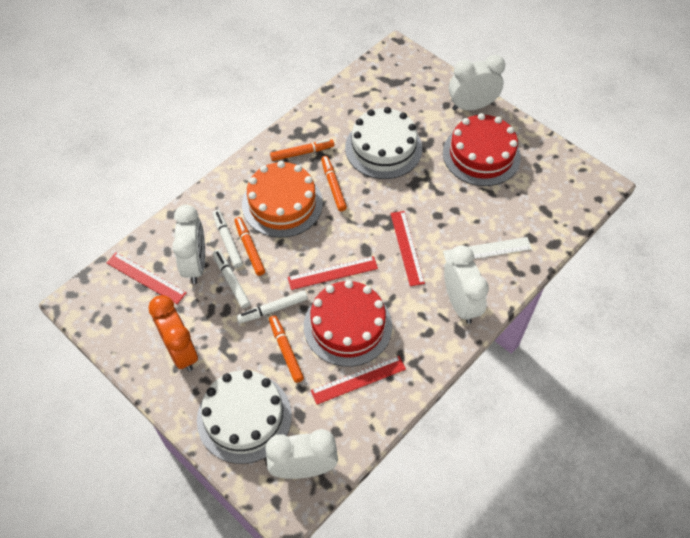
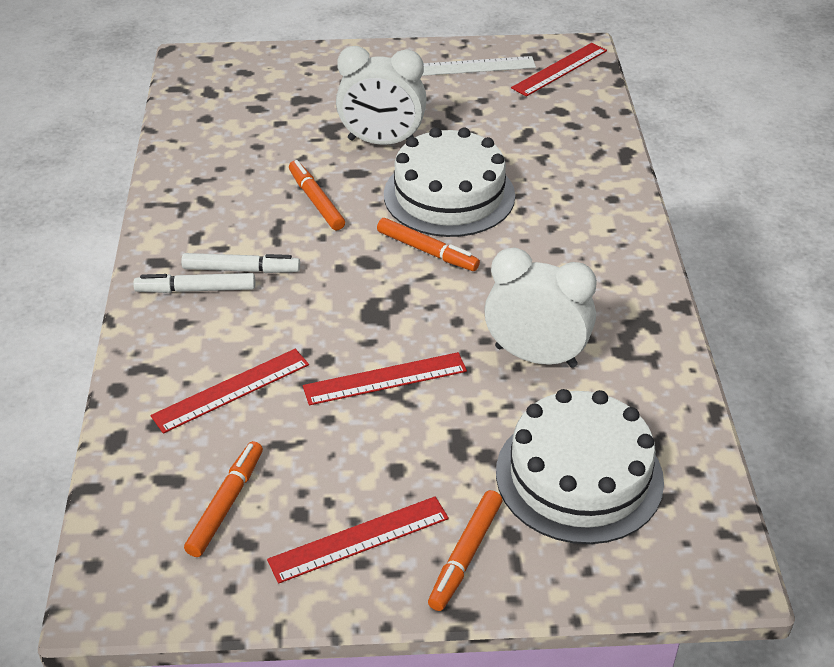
orange cake: 1 -> 0
orange clock: 1 -> 0
red cake: 2 -> 0
white clock: 4 -> 2
white marker: 3 -> 2

